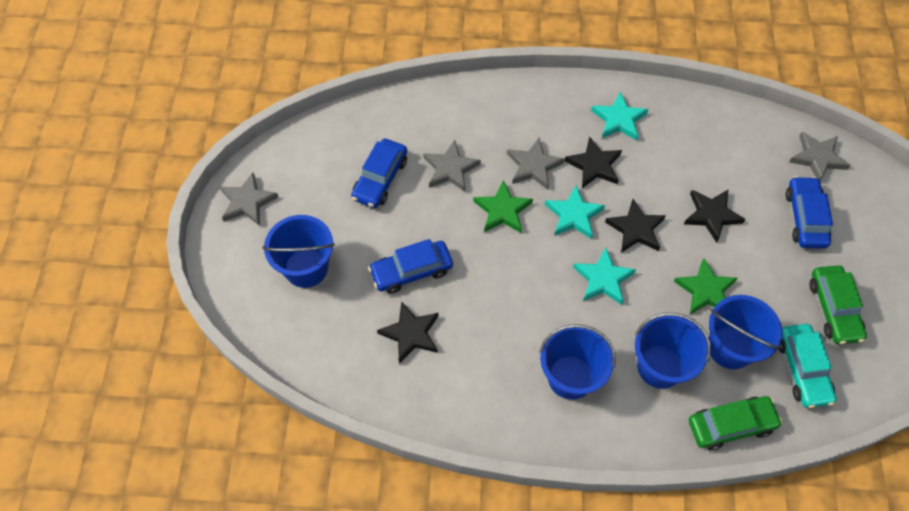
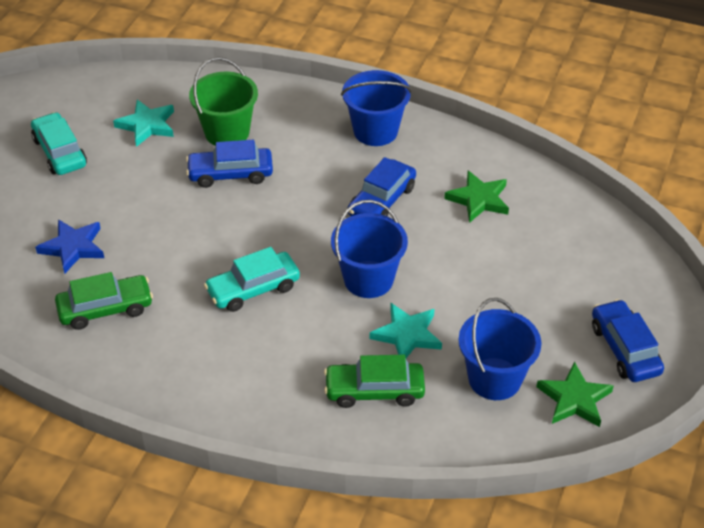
black star: 4 -> 0
blue bucket: 4 -> 3
blue star: 0 -> 1
green bucket: 0 -> 1
grey star: 4 -> 0
turquoise car: 1 -> 2
turquoise star: 3 -> 2

